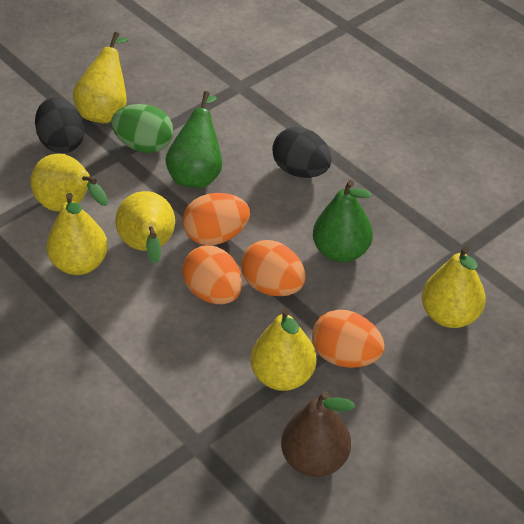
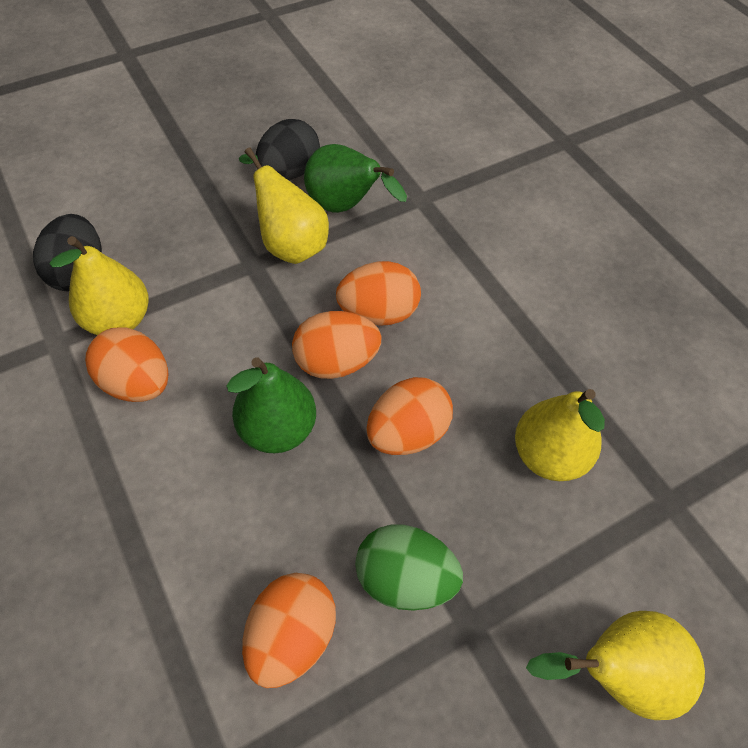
brown pear: 1 -> 0
orange egg: 4 -> 5
yellow pear: 6 -> 4

